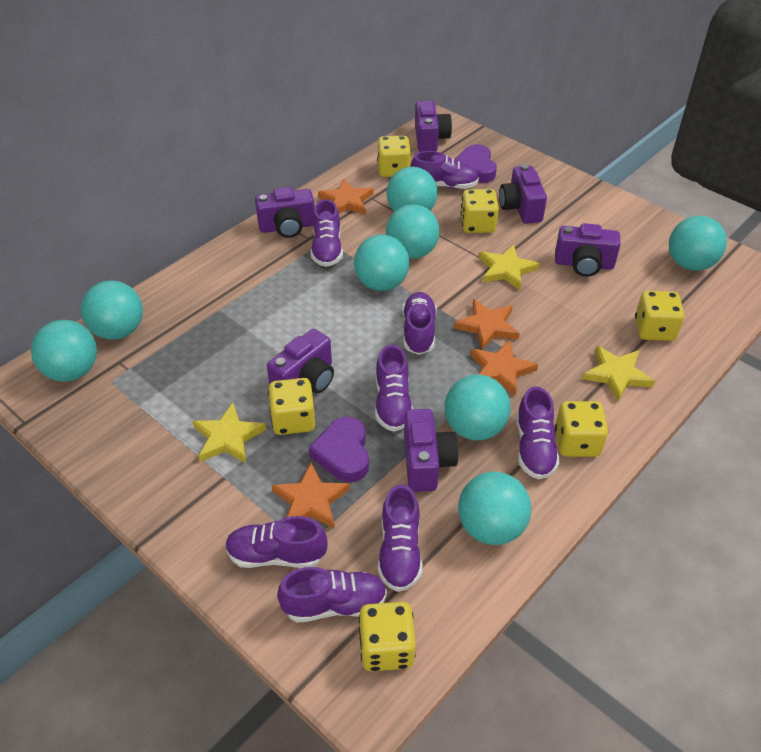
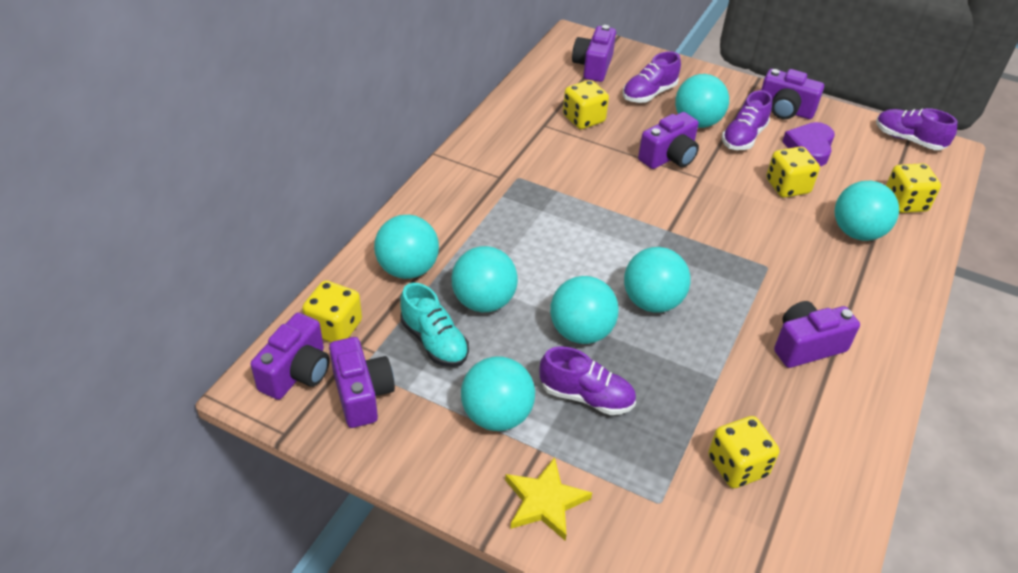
orange star: 4 -> 0
purple heart: 2 -> 1
purple shoe: 8 -> 4
turquoise ball: 8 -> 7
turquoise shoe: 0 -> 1
yellow dice: 6 -> 5
yellow star: 3 -> 1

